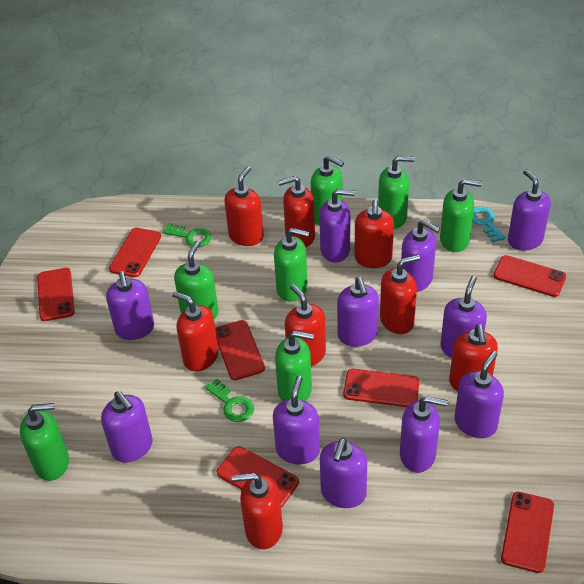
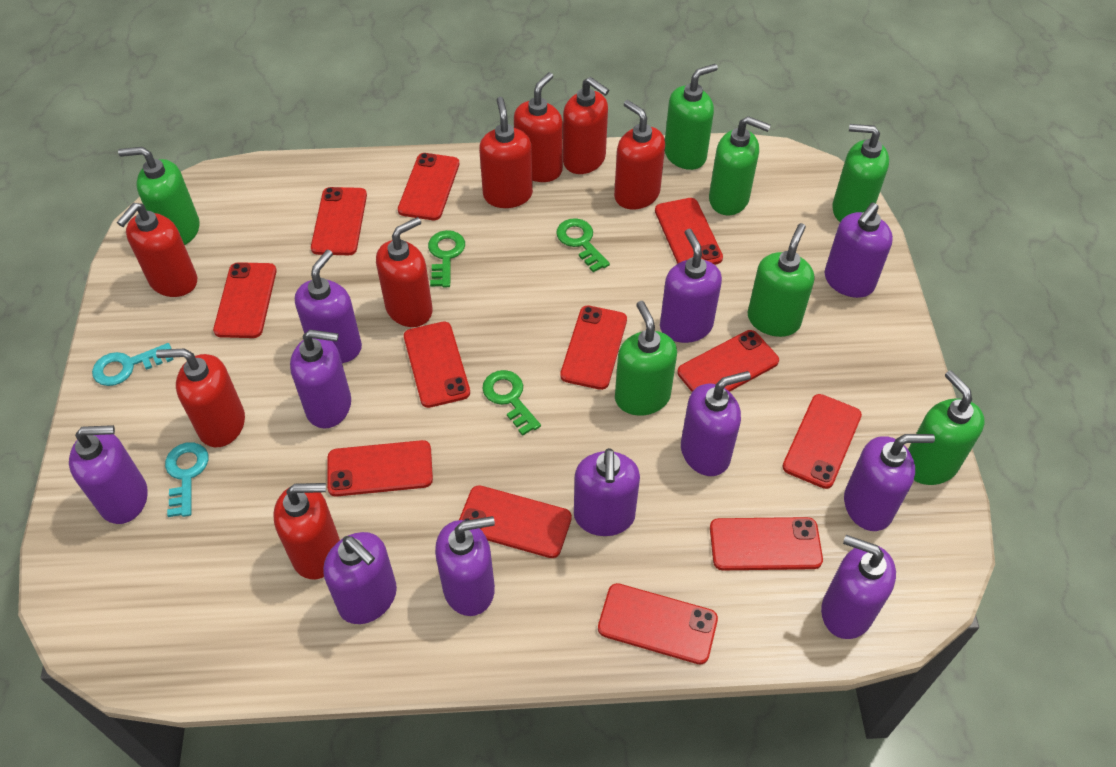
green key: 2 -> 3
red phone: 7 -> 12
turquoise key: 1 -> 2

